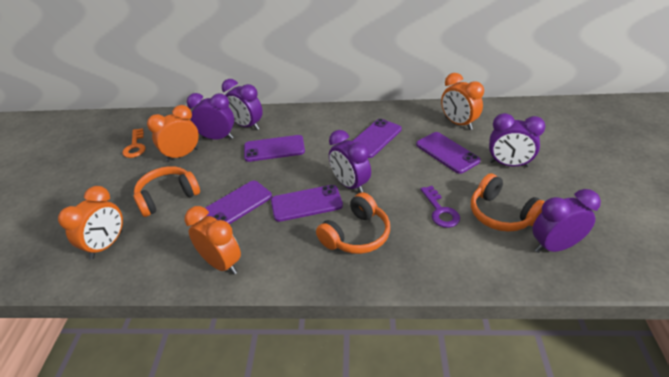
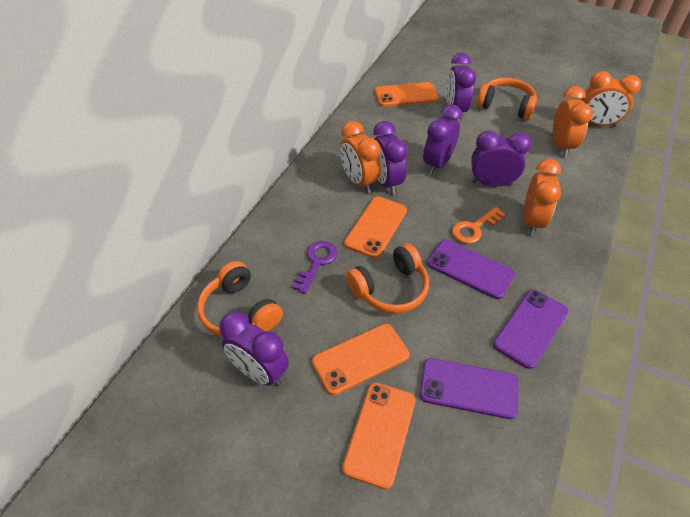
orange phone: 0 -> 4
purple phone: 5 -> 3

